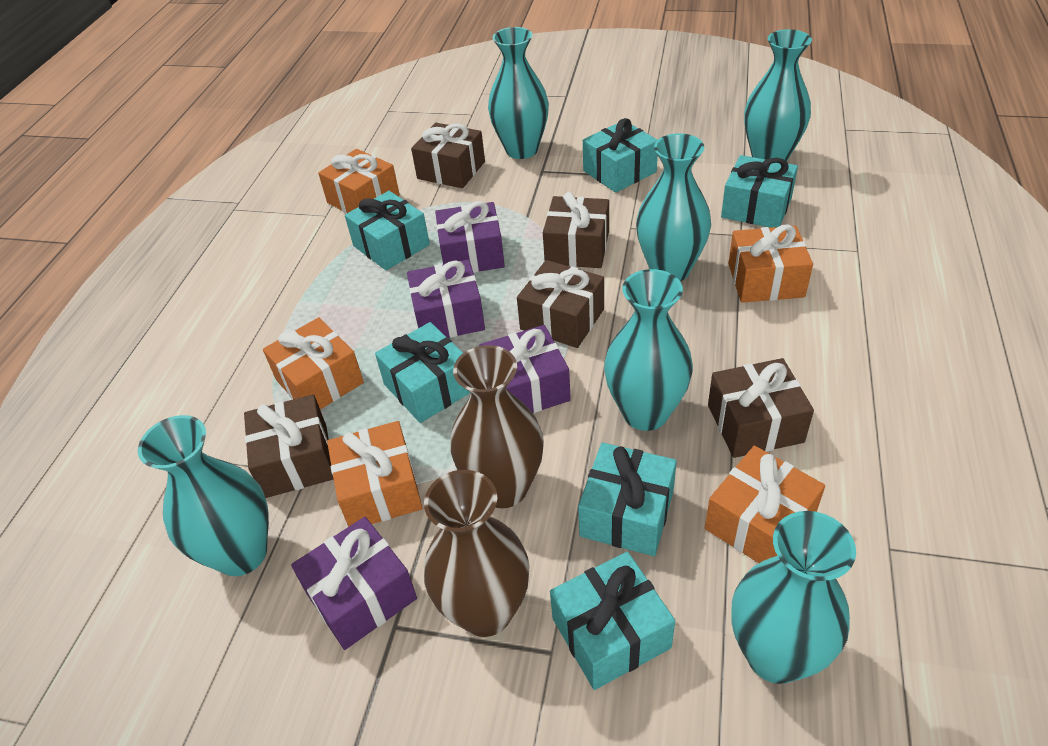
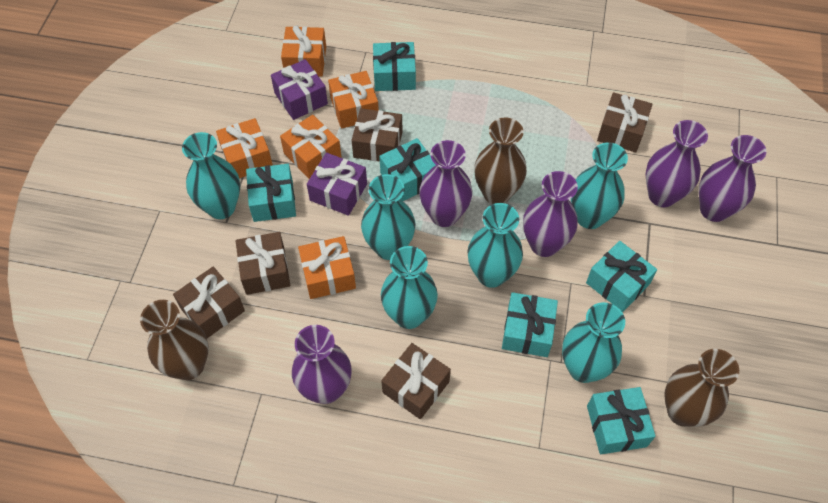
brown vase: 2 -> 3
purple gift: 4 -> 2
purple vase: 0 -> 5

